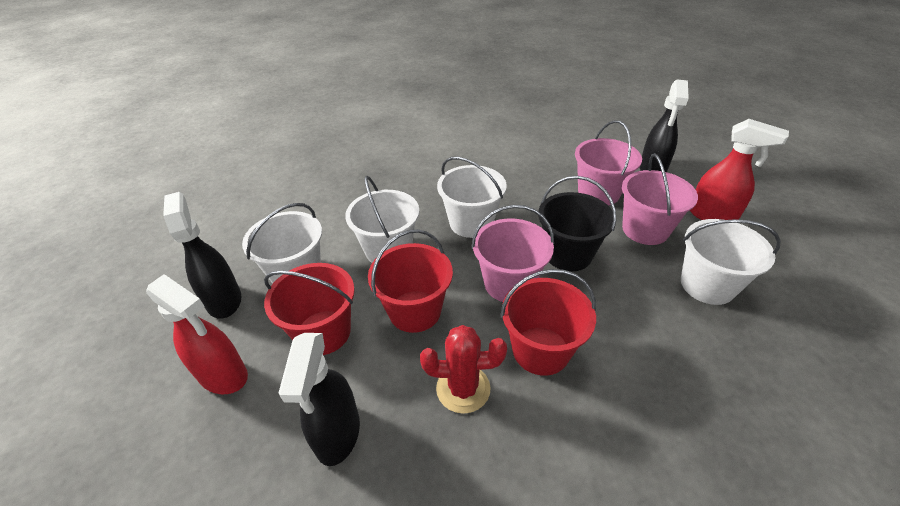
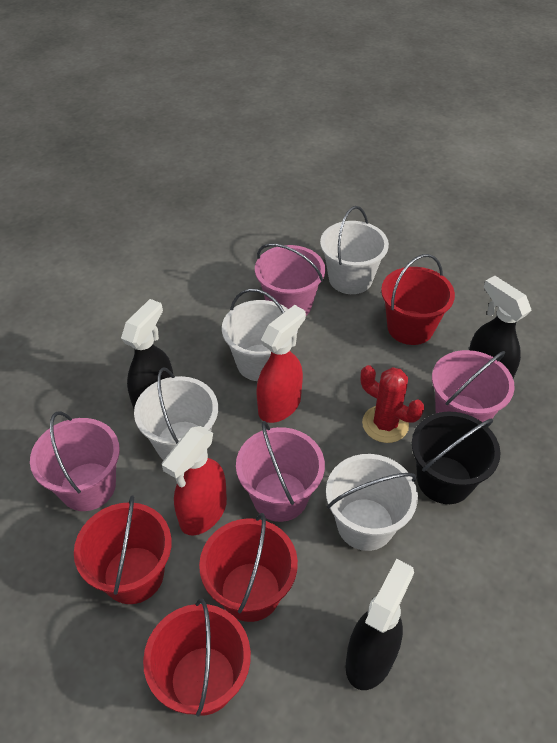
pink bucket: 3 -> 4
red bucket: 3 -> 4

